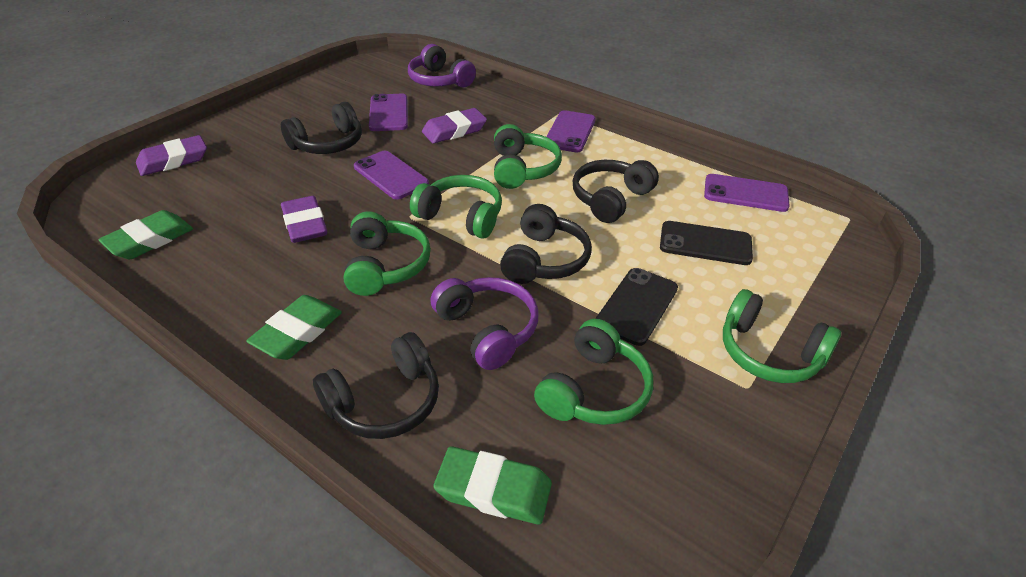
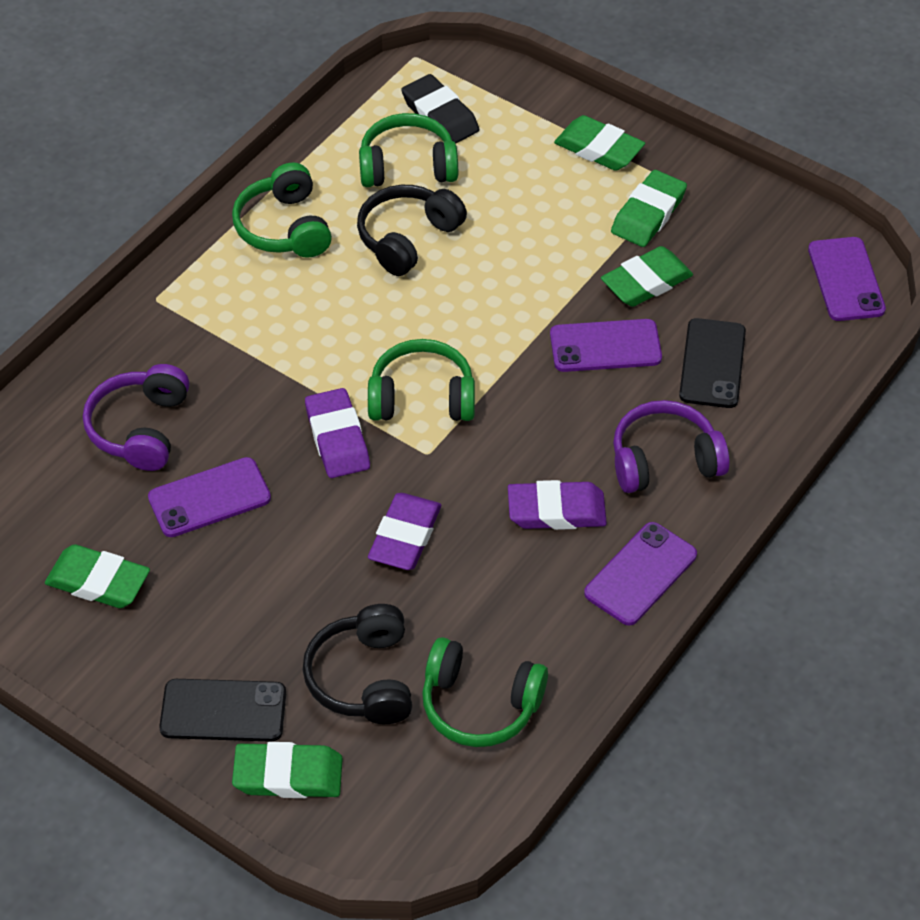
black eraser: 0 -> 1
black headphones: 4 -> 2
green eraser: 3 -> 5
green headphones: 5 -> 4

